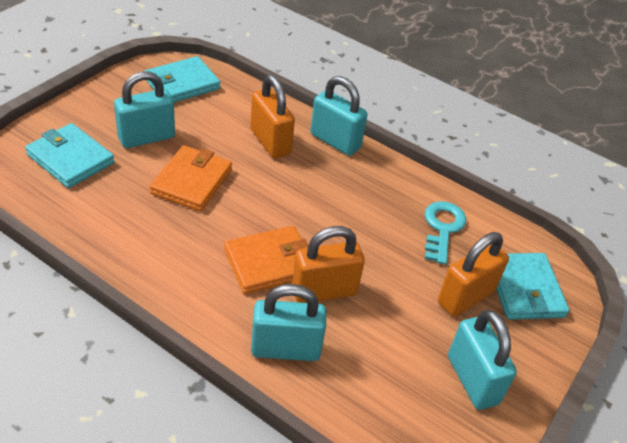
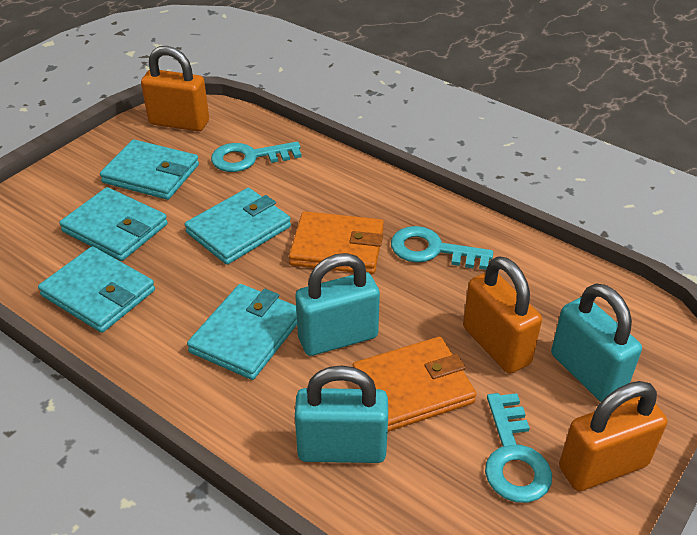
turquoise key: 1 -> 3
turquoise padlock: 4 -> 3
turquoise wallet: 3 -> 5

